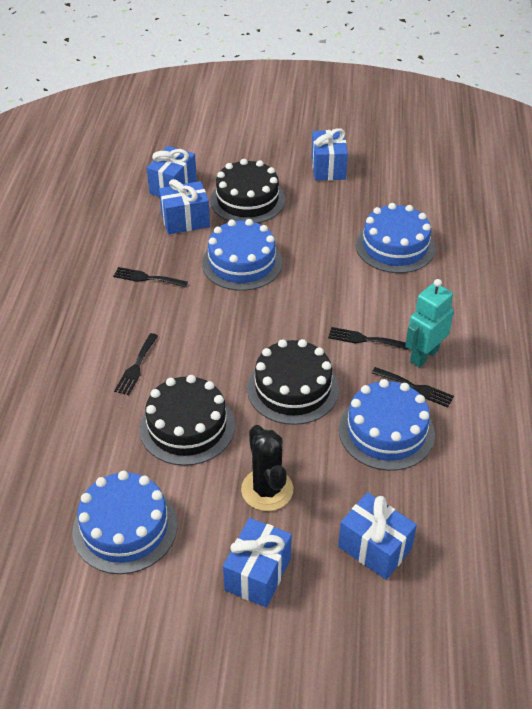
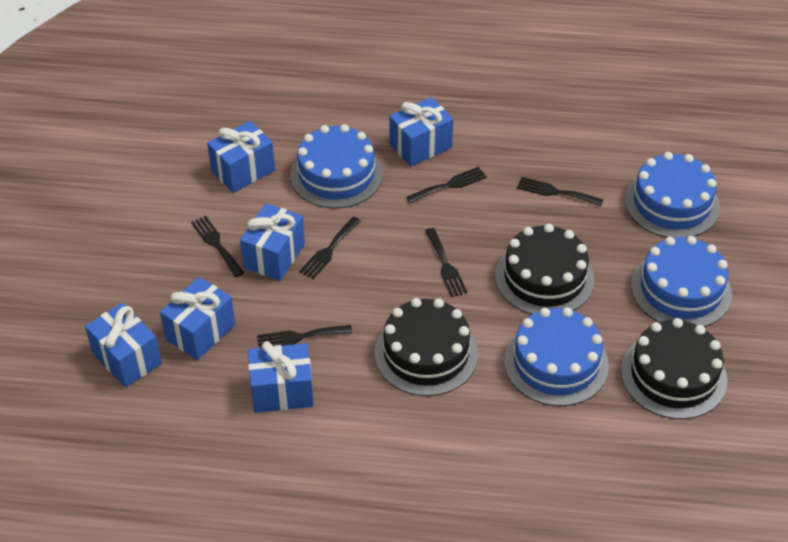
black cactus: 1 -> 0
black fork: 4 -> 6
blue gift: 5 -> 6
turquoise robot: 1 -> 0

